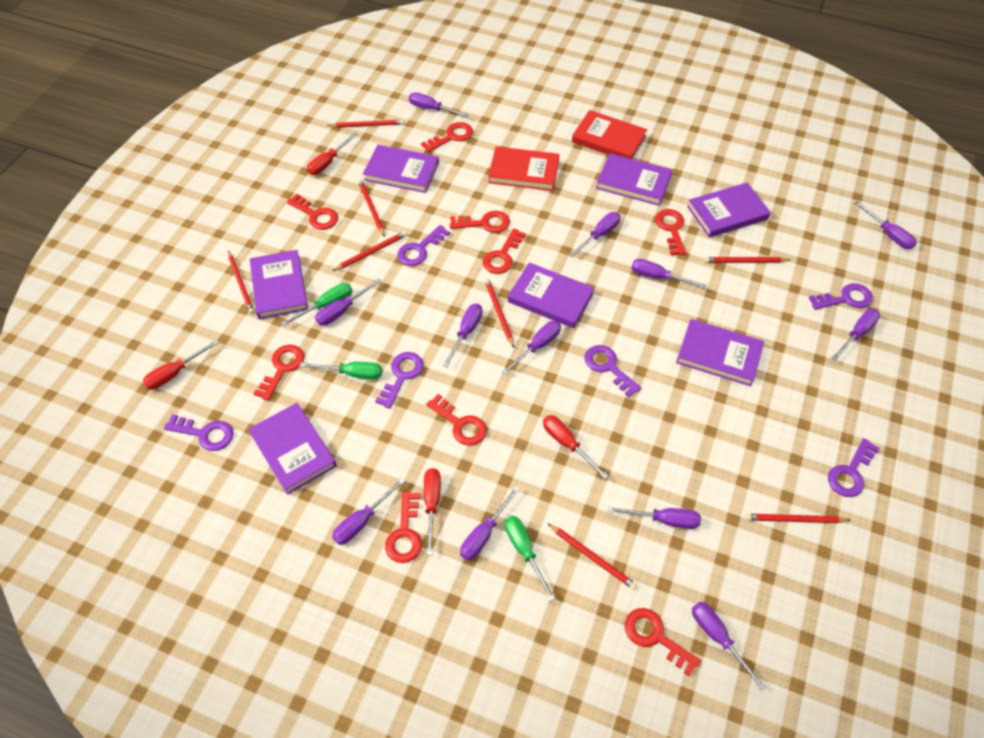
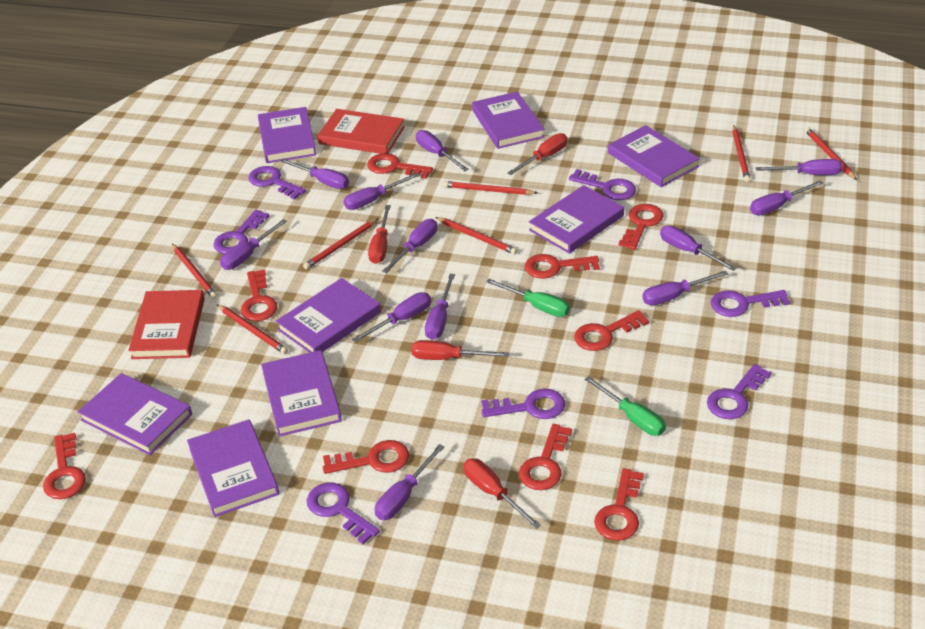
green screwdriver: 3 -> 2
purple book: 7 -> 8
purple key: 6 -> 7
red pencil: 8 -> 7

